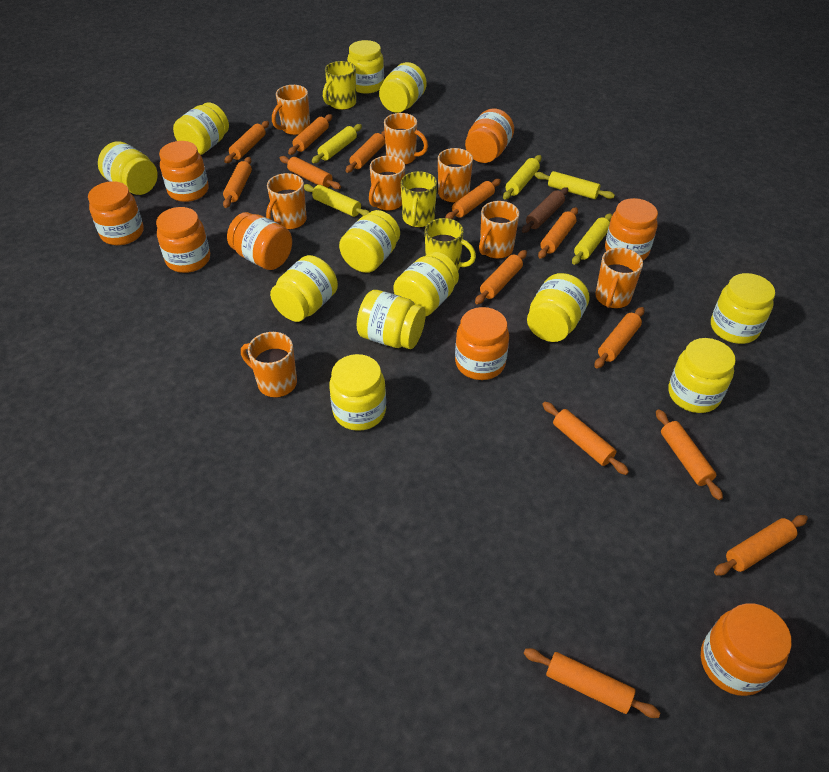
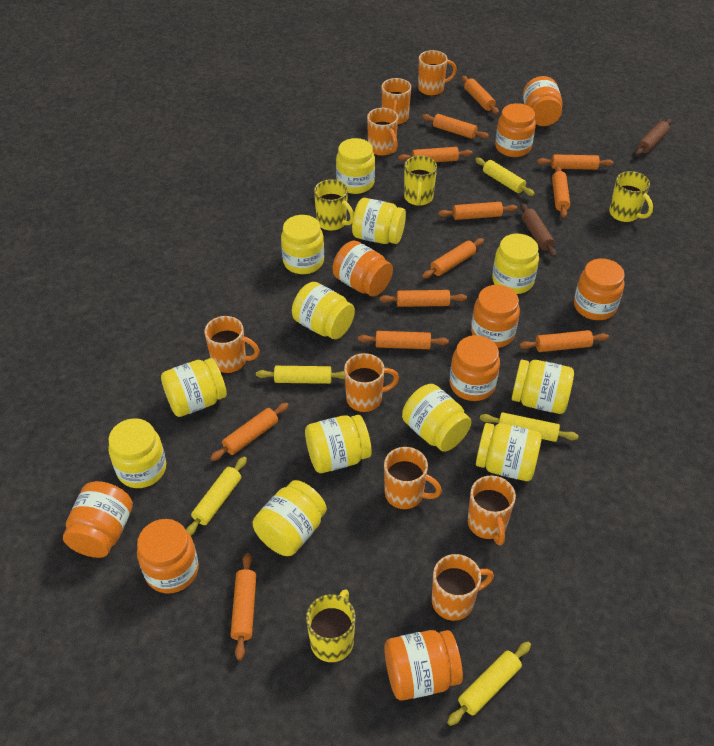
brown rolling pin: 1 -> 2
orange jar: 8 -> 9
orange rolling pin: 13 -> 12
yellow mug: 3 -> 4

